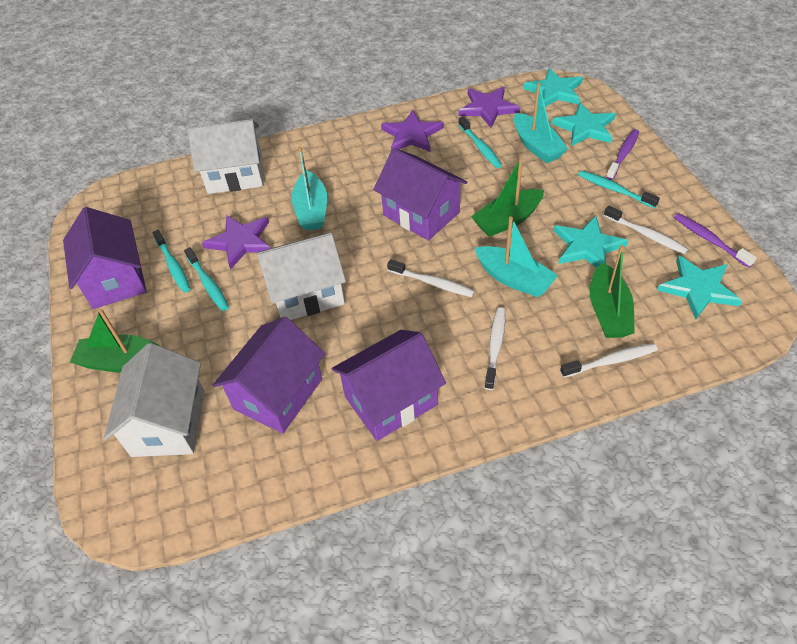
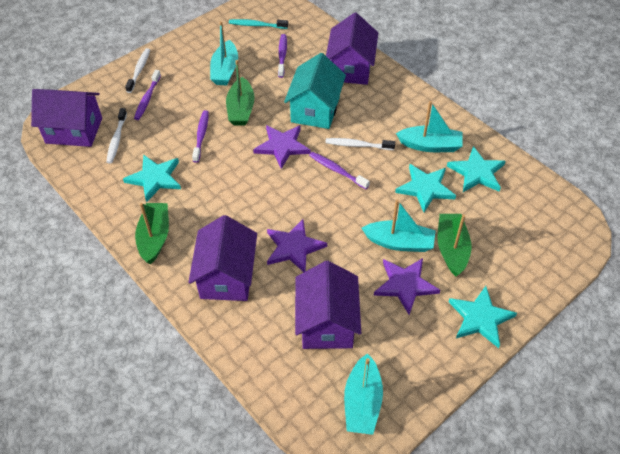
purple toothbrush: 2 -> 4
turquoise boat: 3 -> 4
turquoise house: 0 -> 1
turquoise toothbrush: 4 -> 1
white house: 3 -> 0
white toothbrush: 4 -> 3

